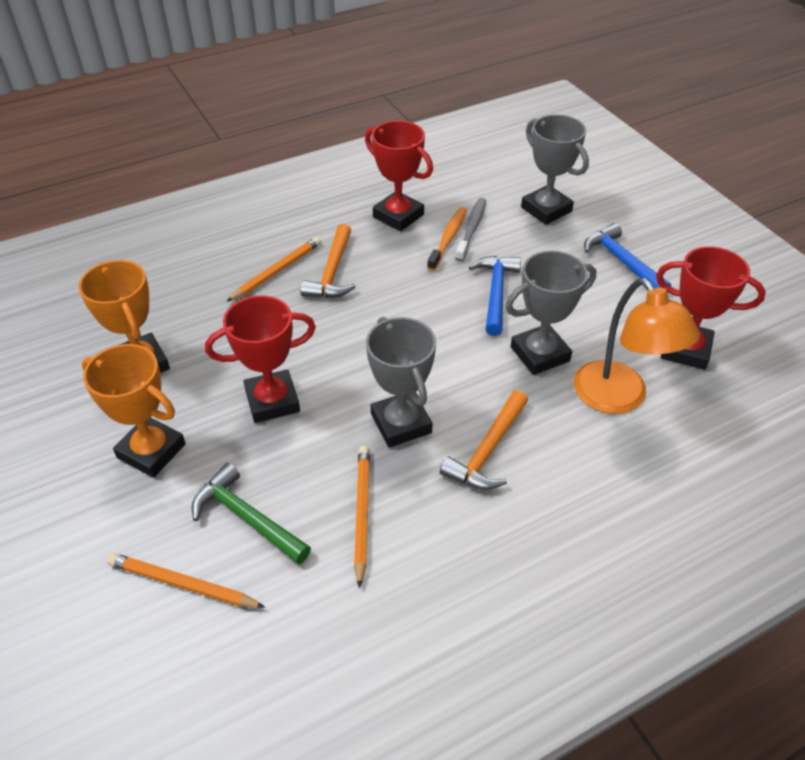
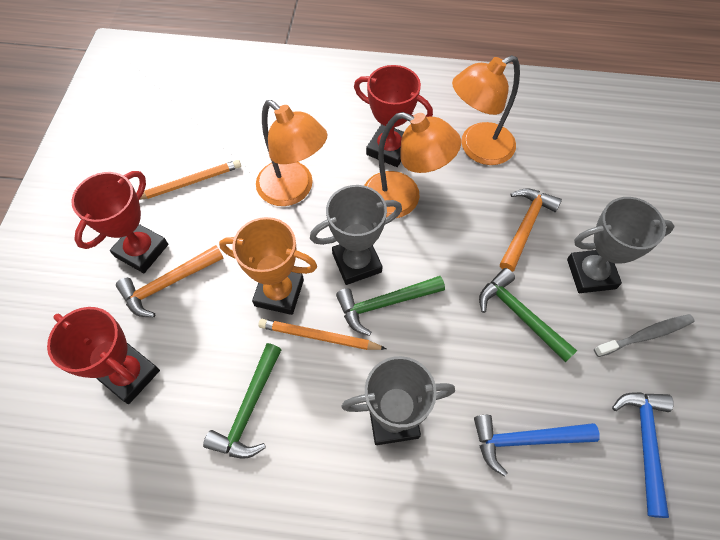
green hammer: 1 -> 3
orange lamp: 1 -> 3
orange pencil: 3 -> 2
orange toothbrush: 1 -> 0
orange trophy: 2 -> 1

